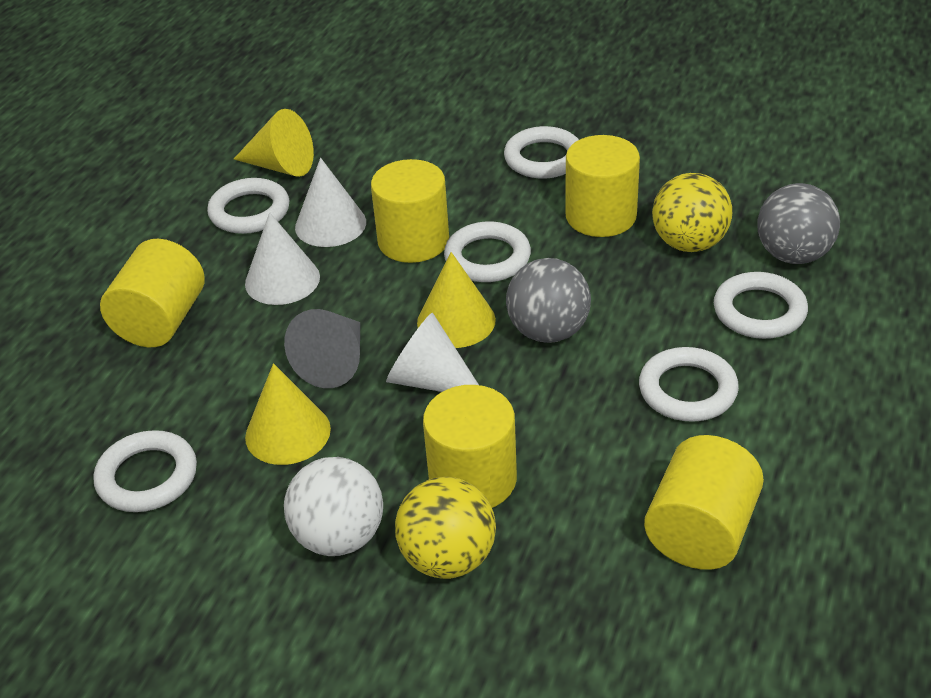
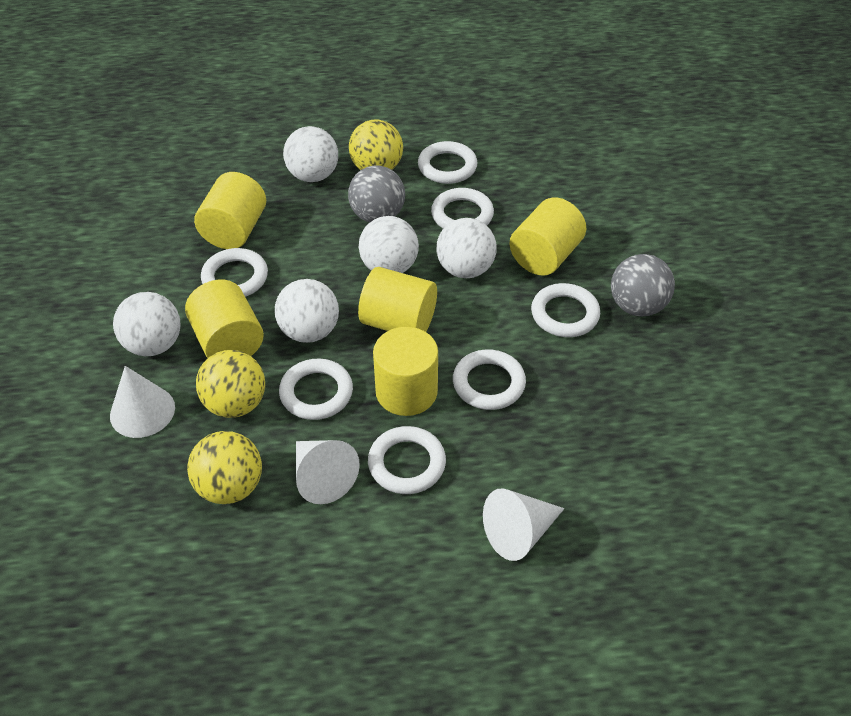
grey cone: 1 -> 0
white ball: 1 -> 5
white ring: 6 -> 7
yellow ball: 2 -> 3
yellow cone: 3 -> 0

